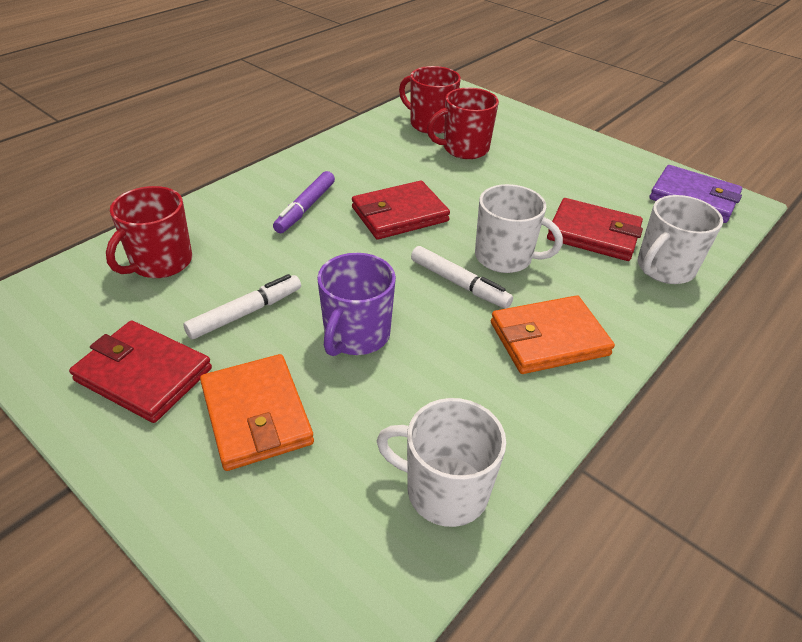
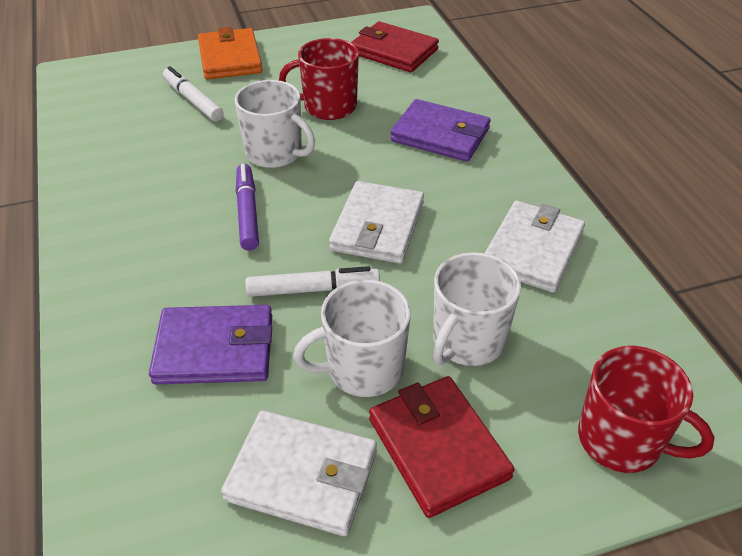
orange wallet: 2 -> 1
purple mug: 1 -> 0
purple wallet: 1 -> 2
red mug: 3 -> 2
red wallet: 3 -> 2
white wallet: 0 -> 3

